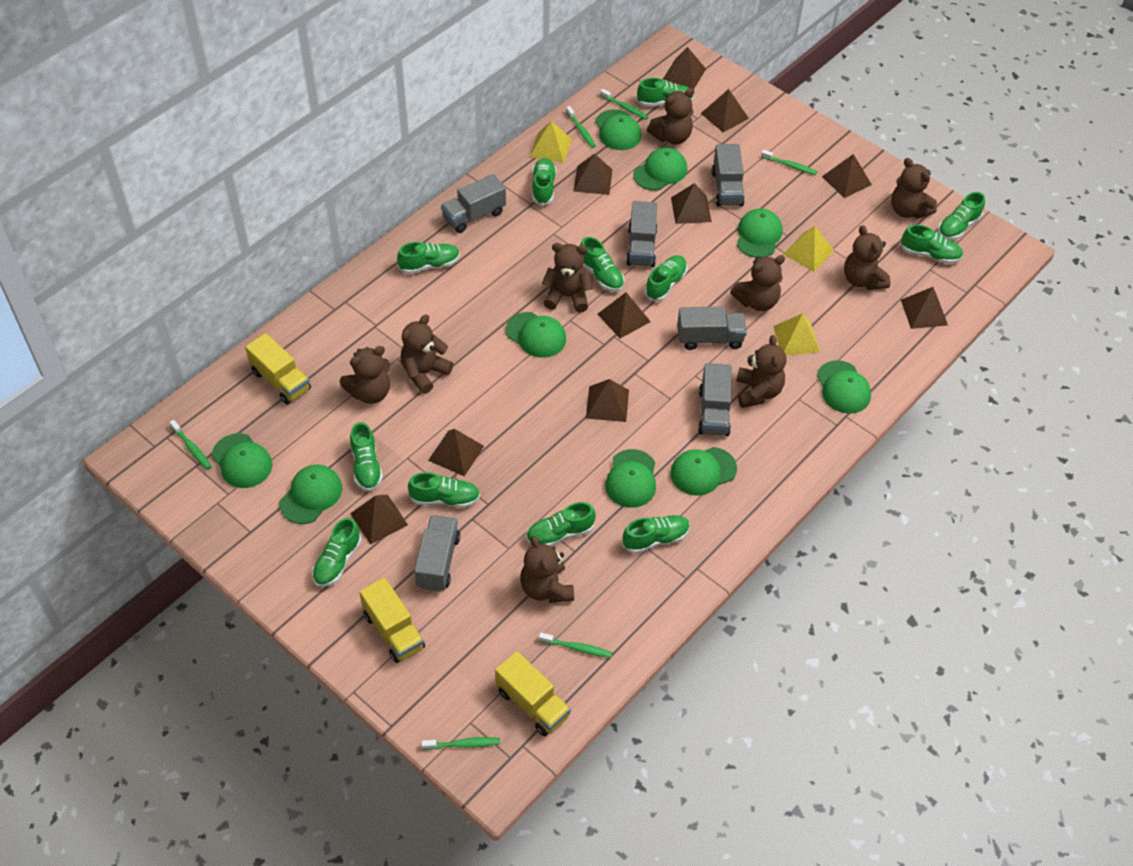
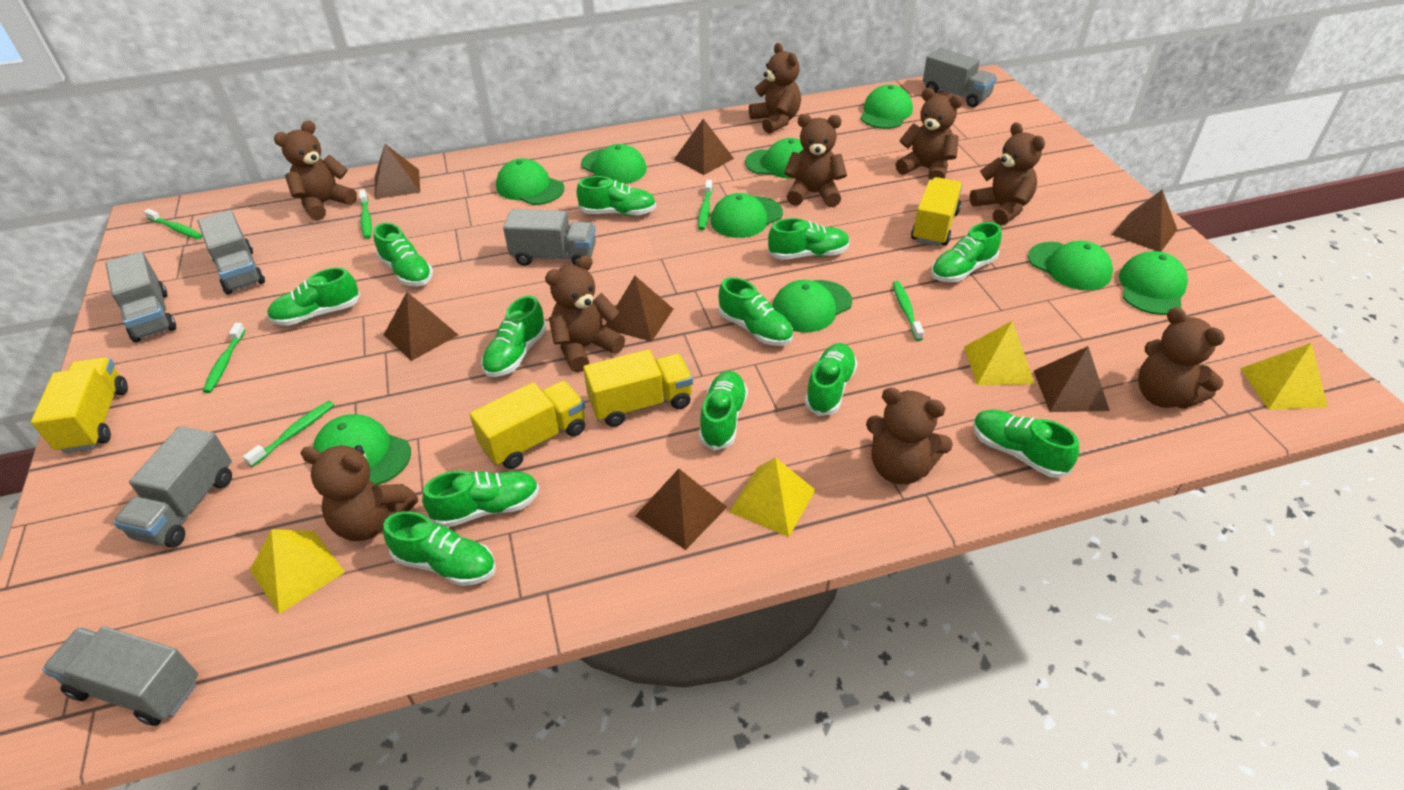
brown pyramid: 10 -> 7
yellow pyramid: 3 -> 4
yellow truck: 3 -> 4

